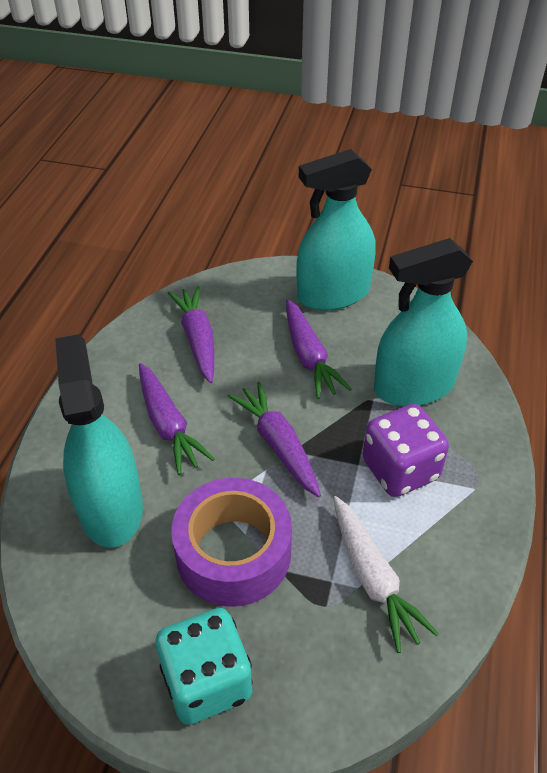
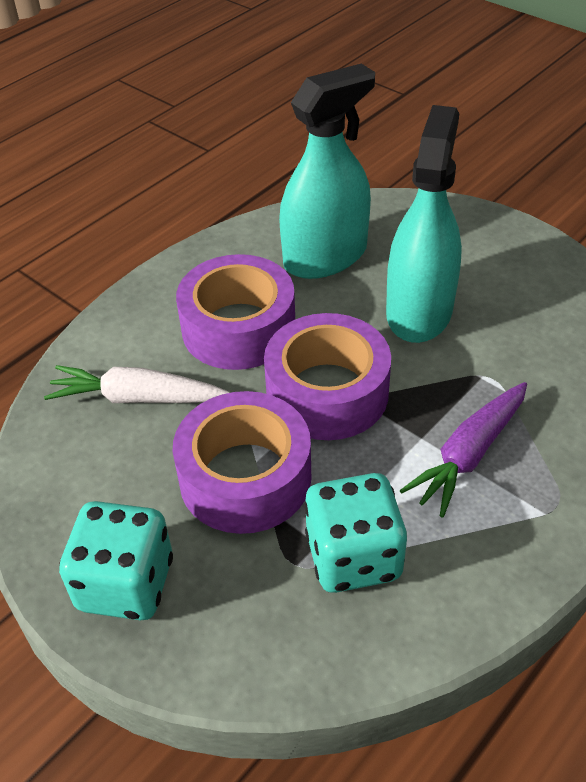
purple carrot: 4 -> 1
purple dice: 1 -> 0
purple tape: 1 -> 3
turquoise dice: 1 -> 2
turquoise spray bottle: 3 -> 2

